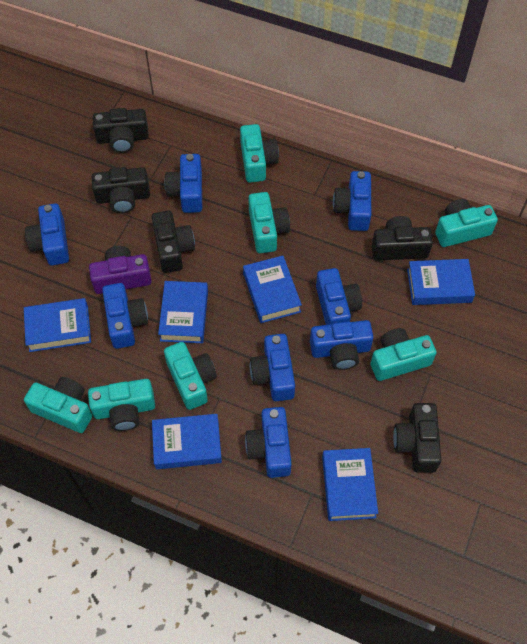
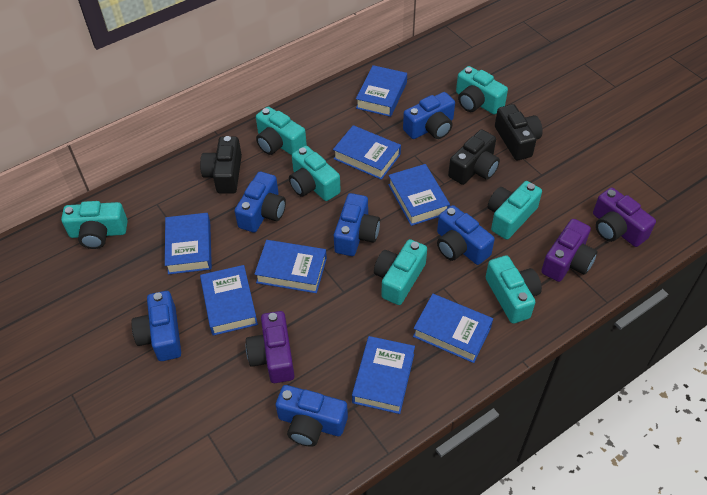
black camera: 5 -> 3
blue book: 6 -> 8
blue camera: 8 -> 6
purple camera: 1 -> 3

